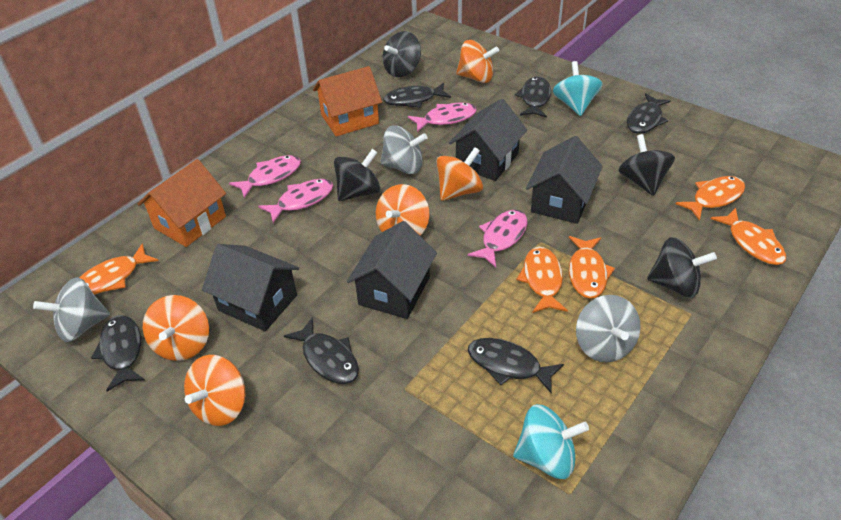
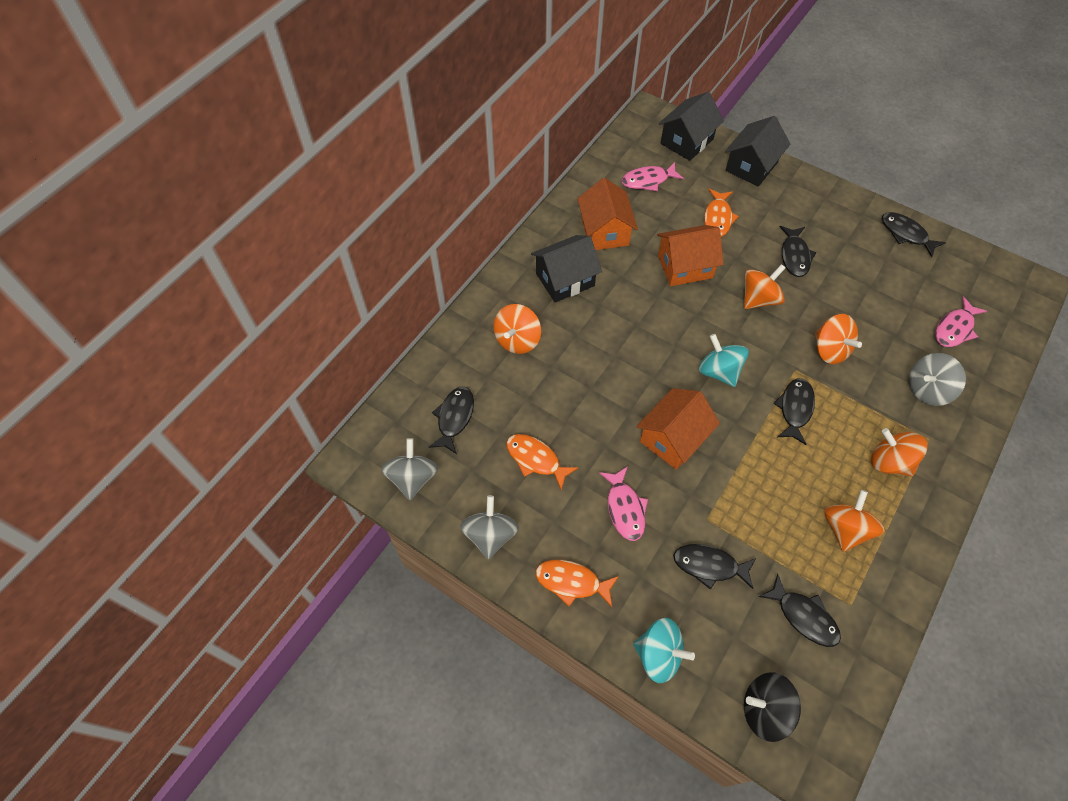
black house: 4 -> 3
black spinning top: 4 -> 1
orange fish: 5 -> 3
orange house: 2 -> 3
pink fish: 4 -> 3

